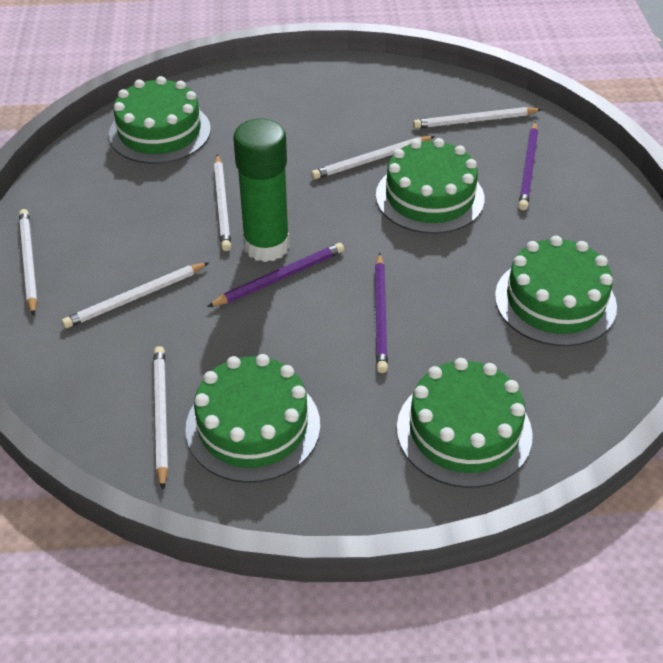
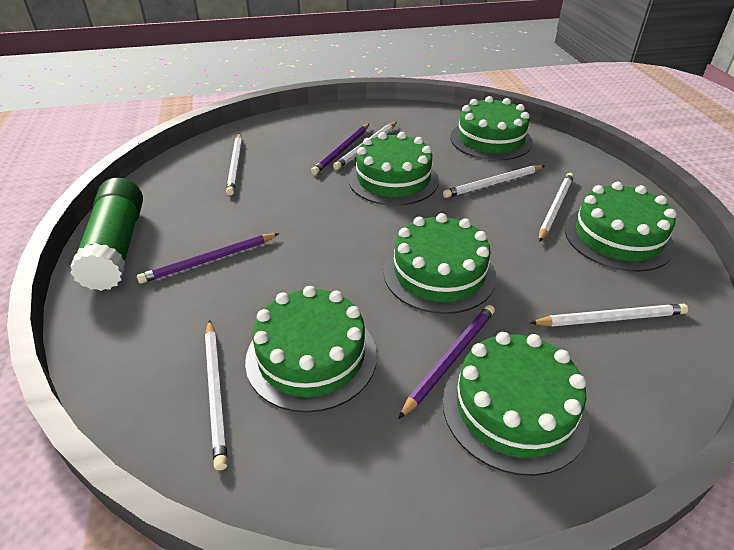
green cake: 5 -> 6

